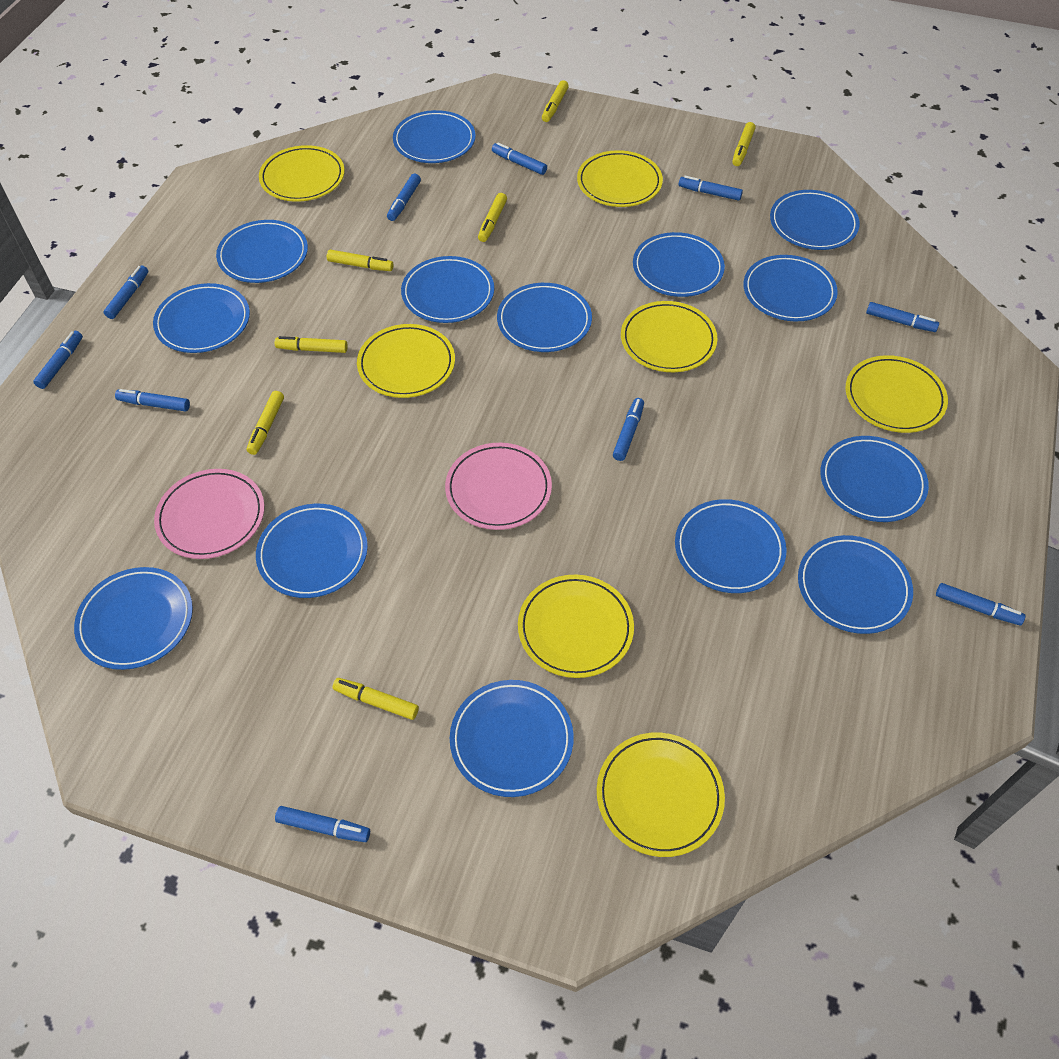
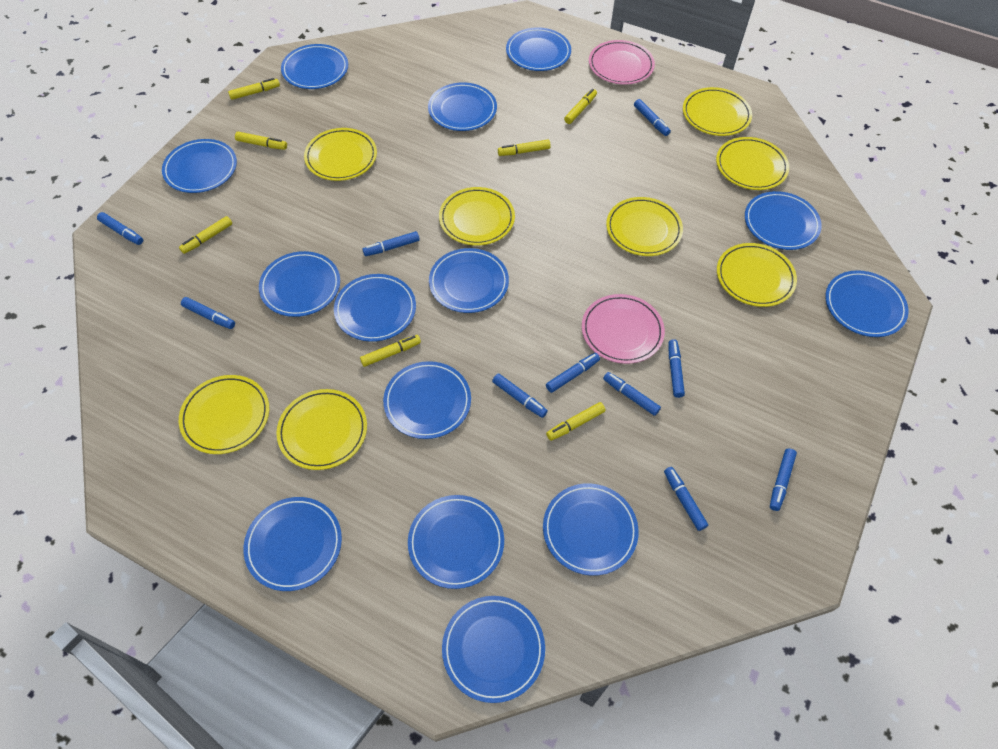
yellow plate: 7 -> 8

